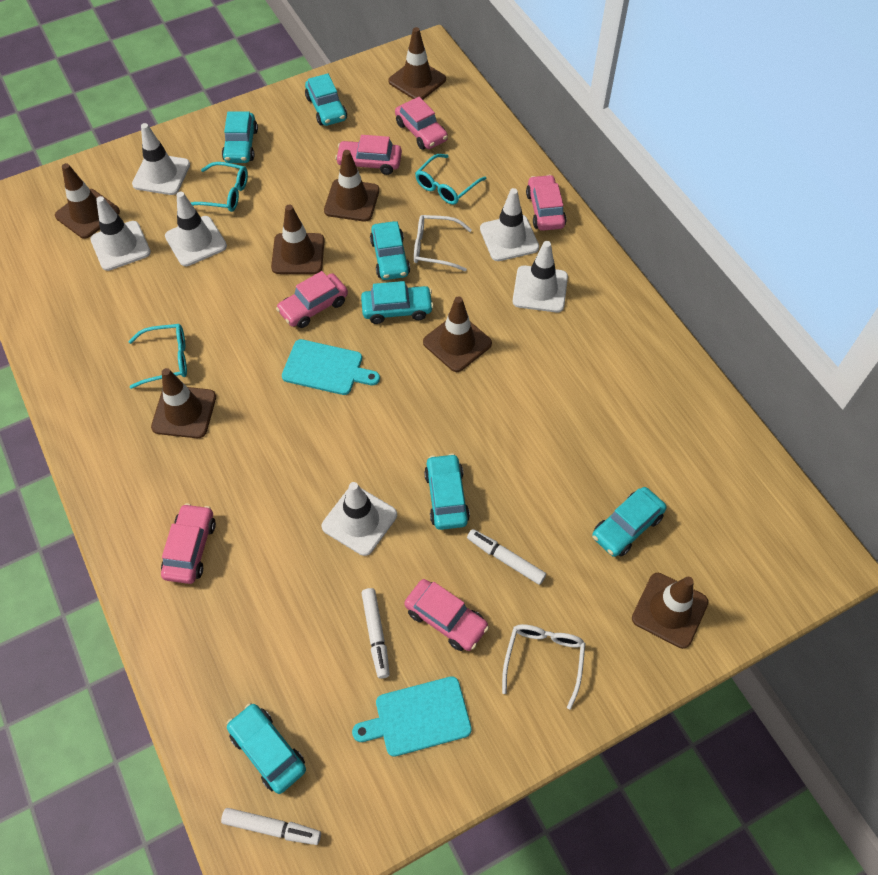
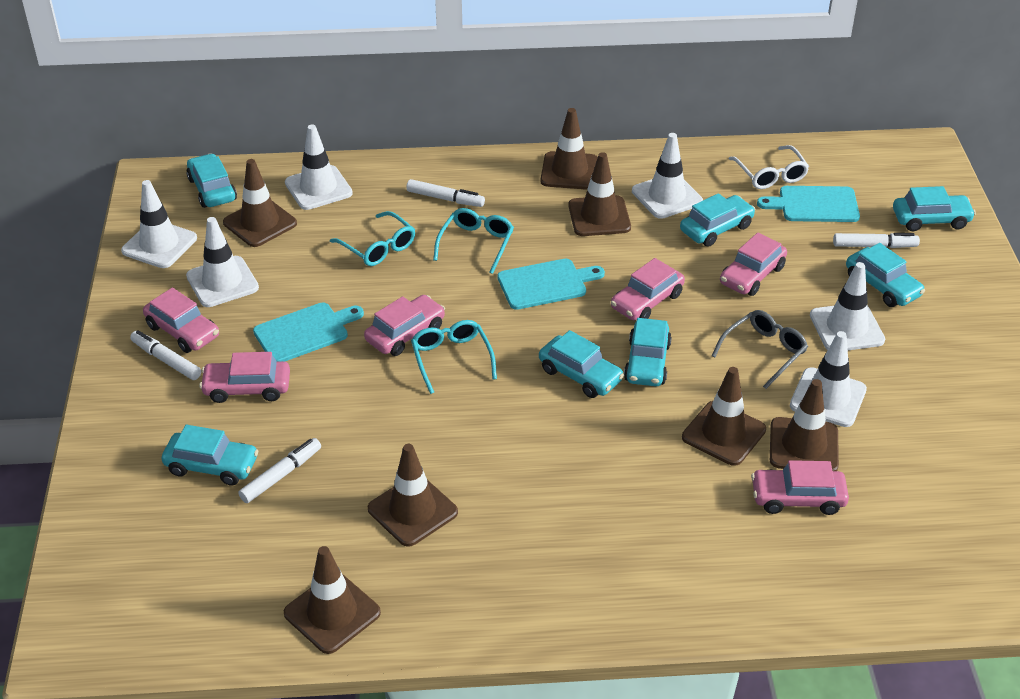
grey glasses: 0 -> 1
turquoise cutting board: 2 -> 3
white glasses: 2 -> 1
white marker: 3 -> 4

